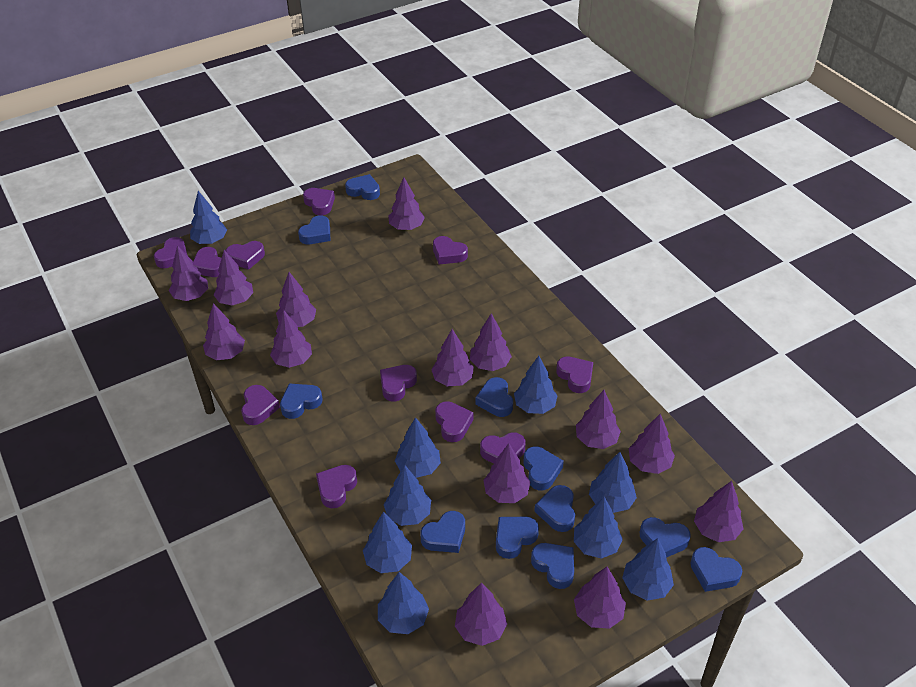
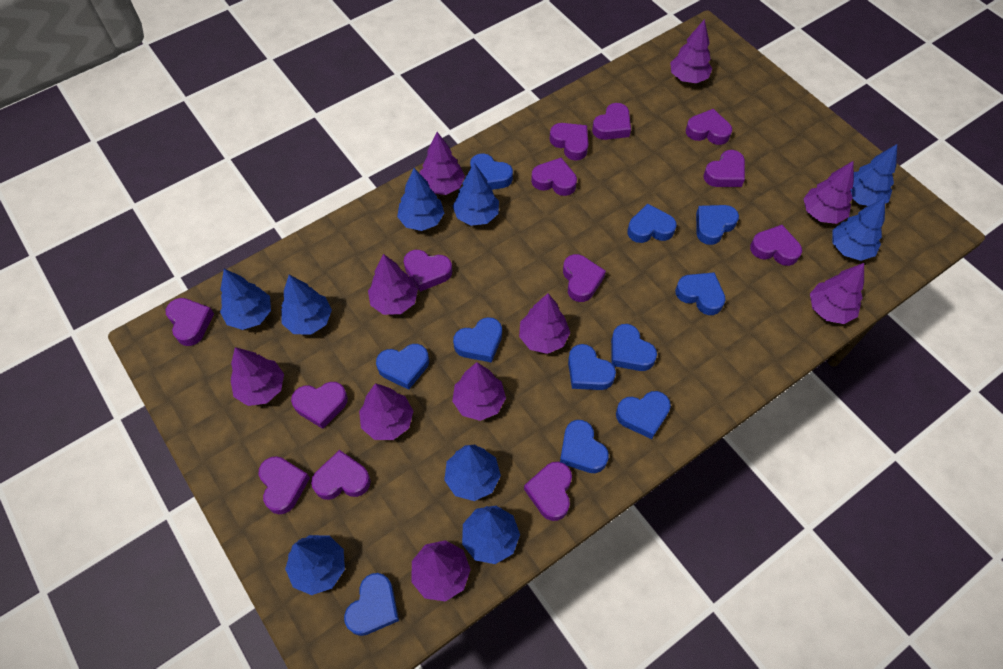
purple heart: 11 -> 13
purple tree: 14 -> 10

